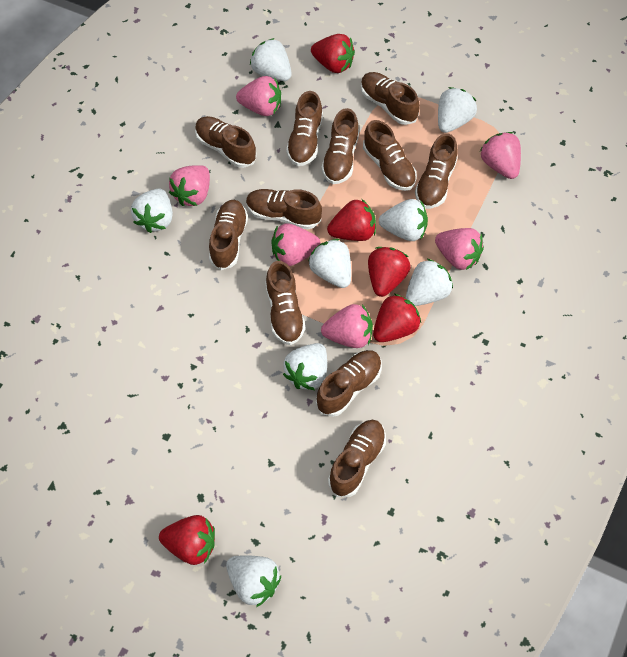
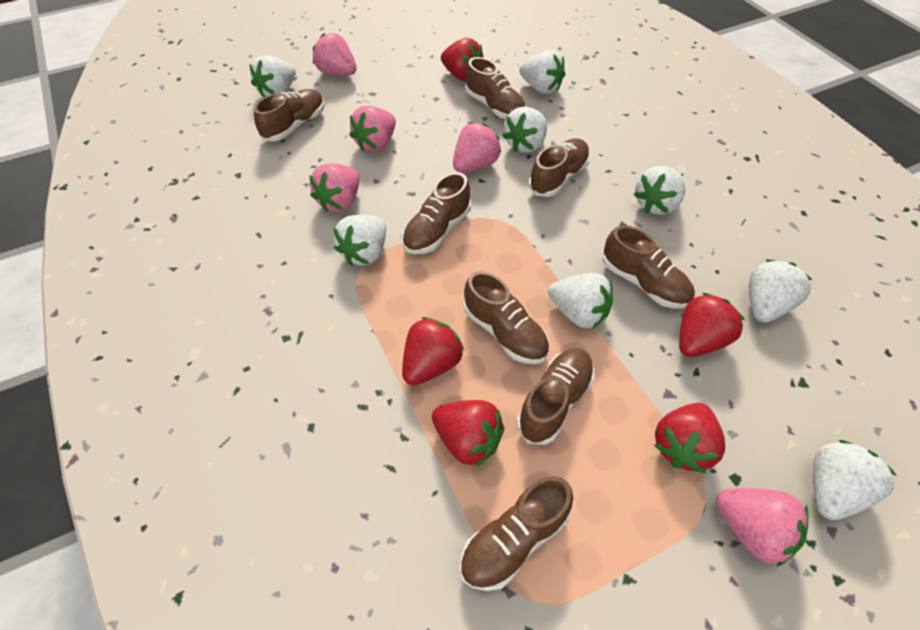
brown shoe: 11 -> 8
pink strawberry: 6 -> 5

